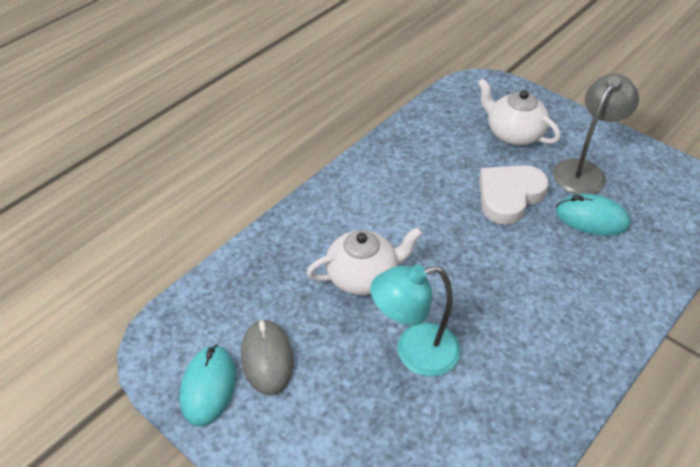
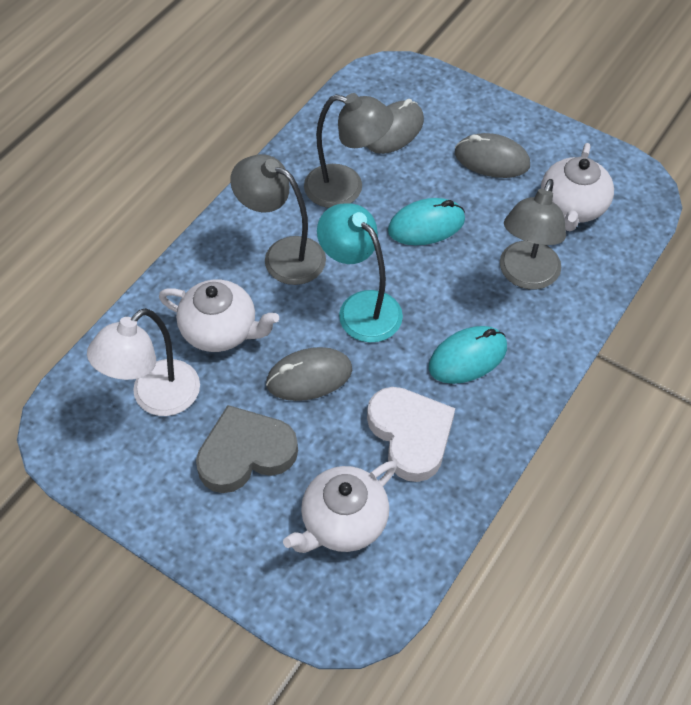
grey heart: 0 -> 1
grey lamp: 1 -> 3
grey mouse: 1 -> 3
white lamp: 0 -> 1
white teapot: 2 -> 3

